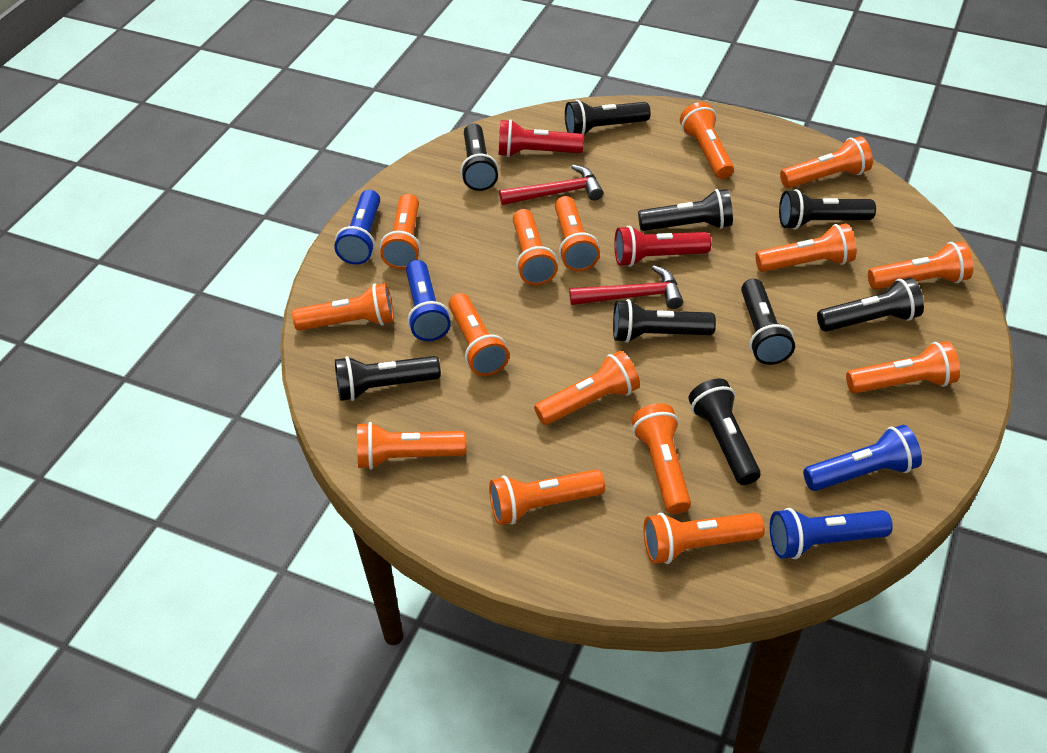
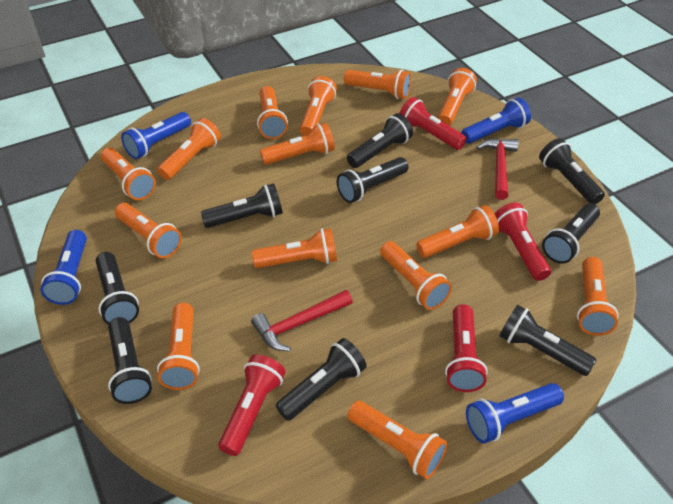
orange flashlight: 15 -> 14
red flashlight: 2 -> 4

